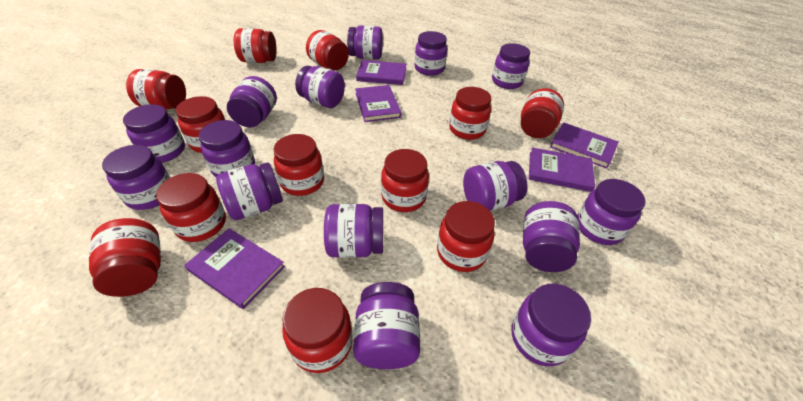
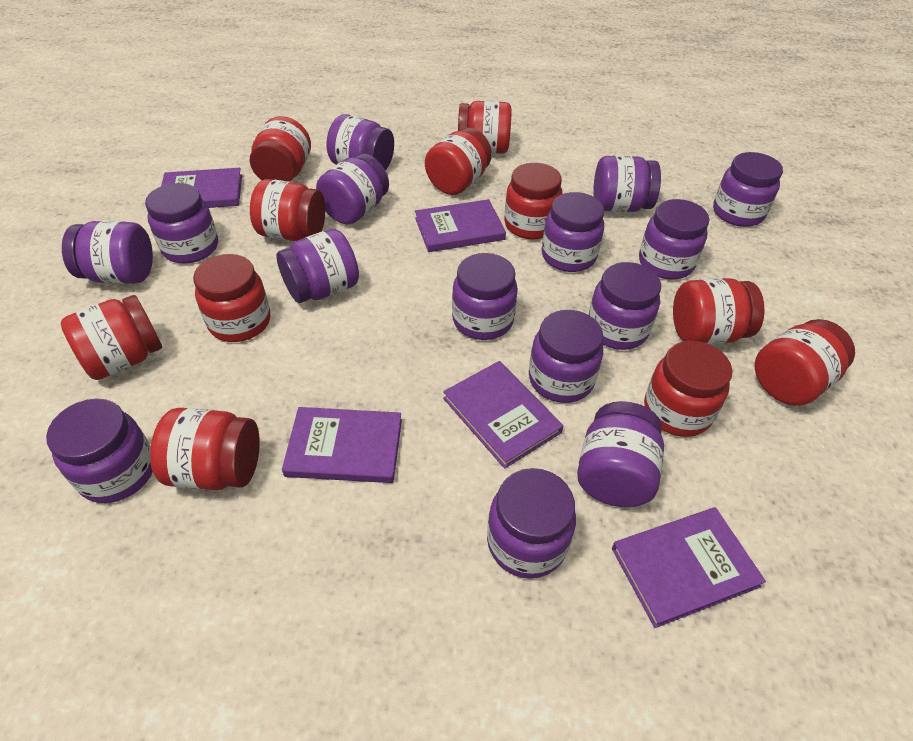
red jar: 12 -> 11

